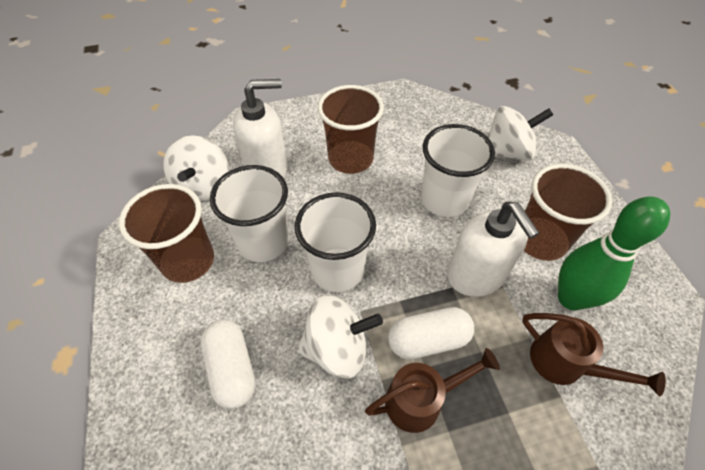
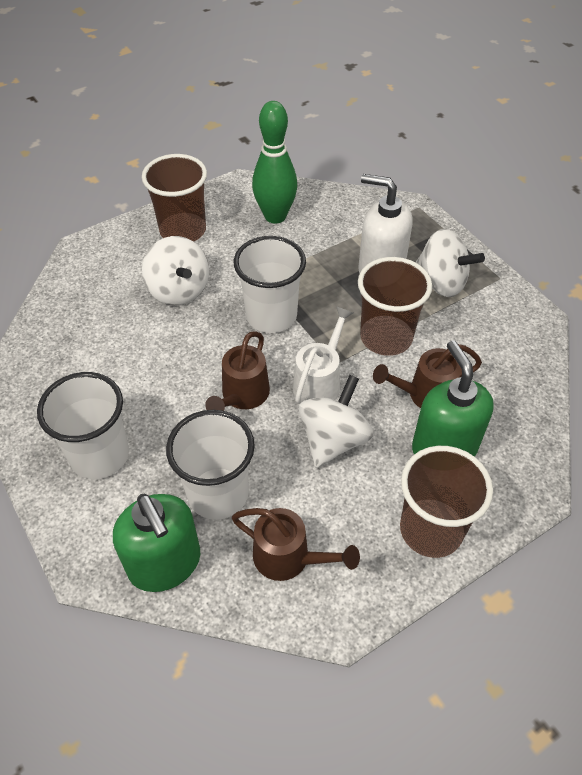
brown watering can: 2 -> 3
green soap dispenser: 0 -> 2
white capsule: 2 -> 0
white soap dispenser: 2 -> 1
white watering can: 0 -> 1

